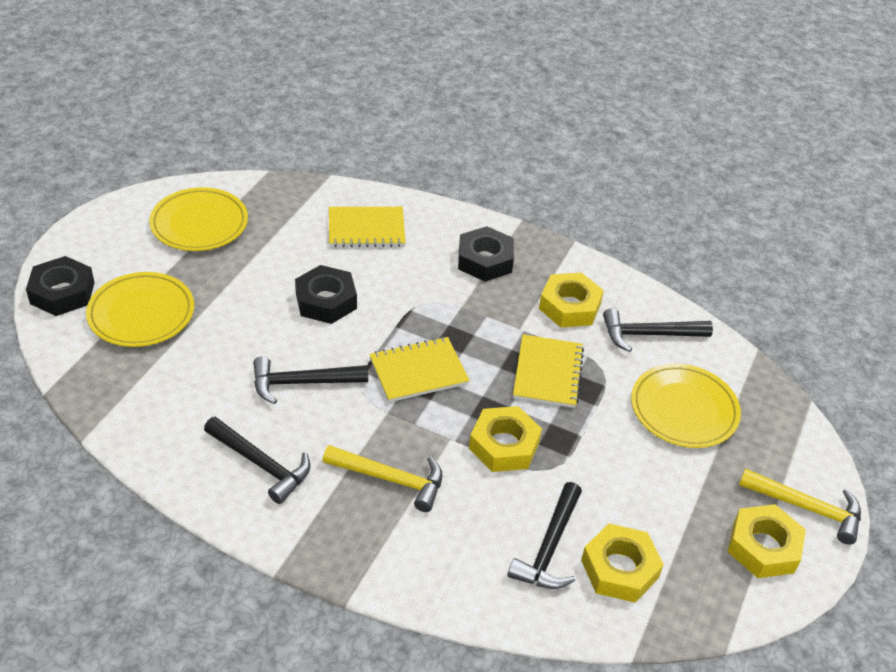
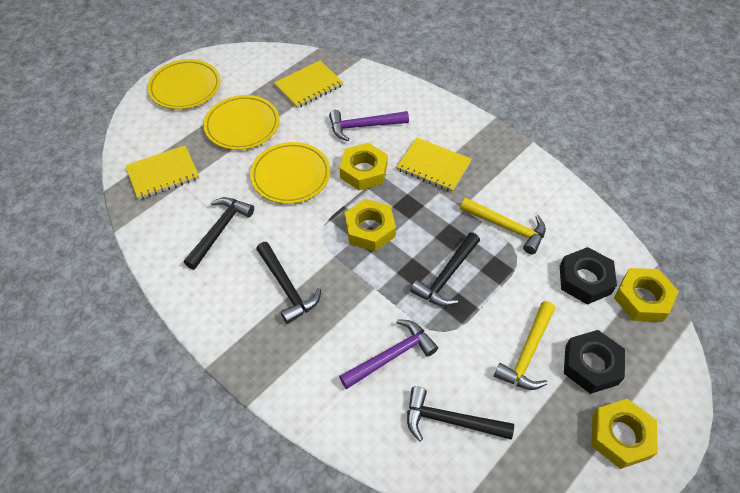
black nut: 3 -> 2
purple hammer: 0 -> 2

